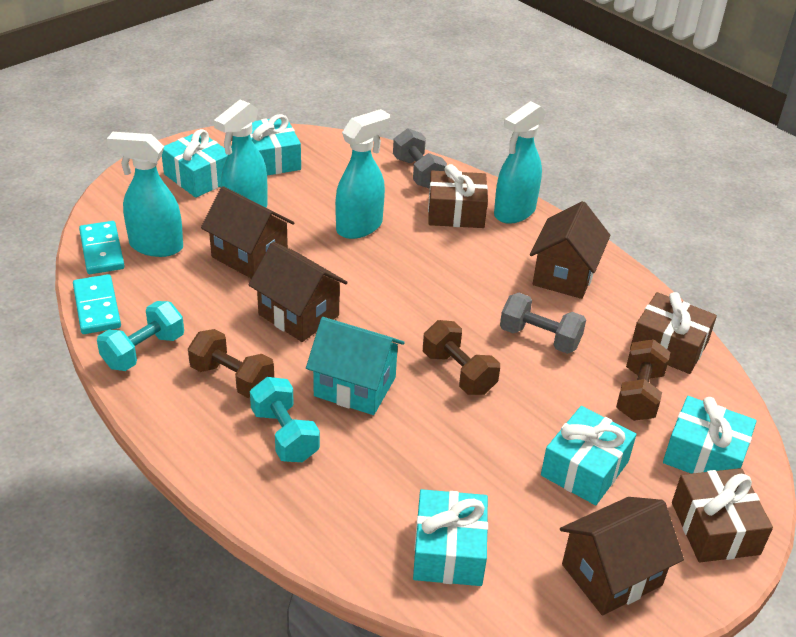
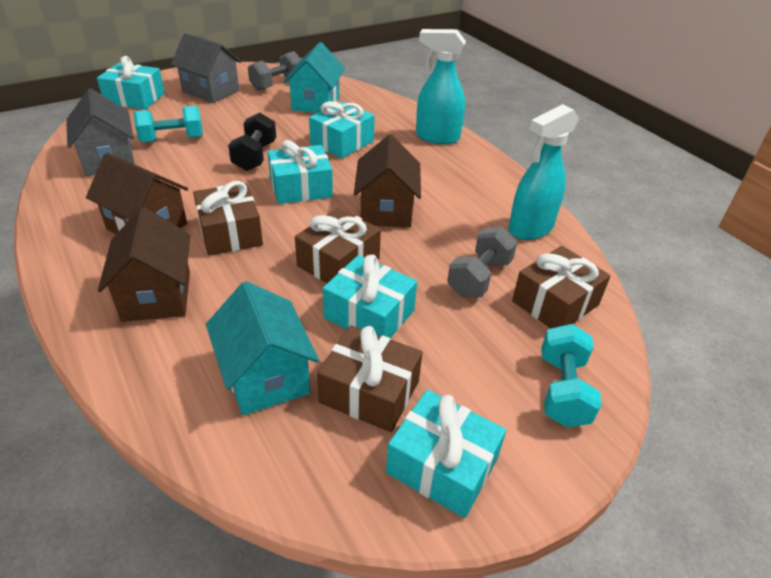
black dumbbell: 0 -> 1
brown dumbbell: 3 -> 0
brown gift: 3 -> 4
brown house: 4 -> 3
grey house: 0 -> 2
turquoise domino: 2 -> 0
turquoise house: 1 -> 2
turquoise spray bottle: 4 -> 2

